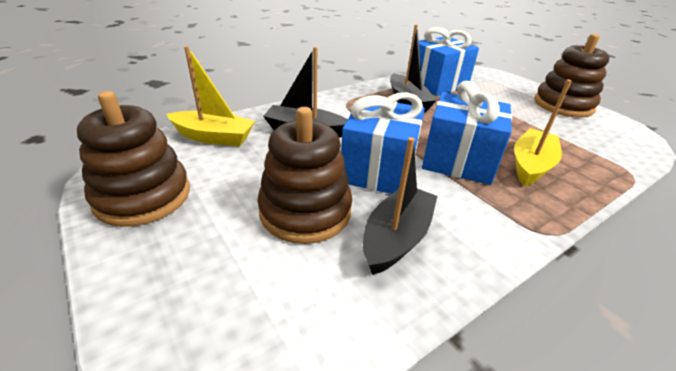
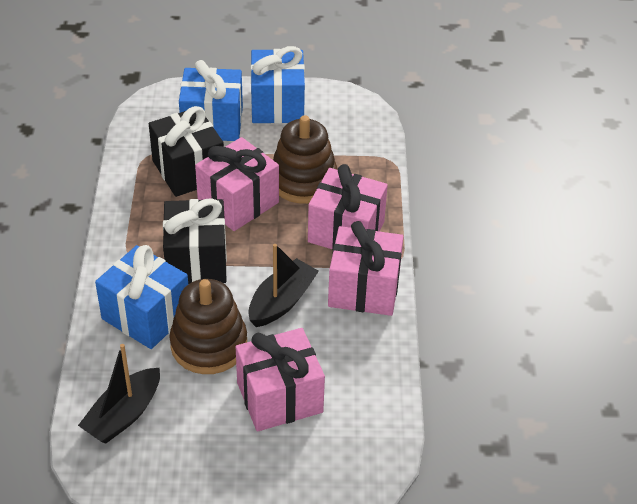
black boat: 3 -> 2
black gift: 0 -> 2
brown stacking toy: 3 -> 2
pink gift: 0 -> 4
yellow boat: 2 -> 0

